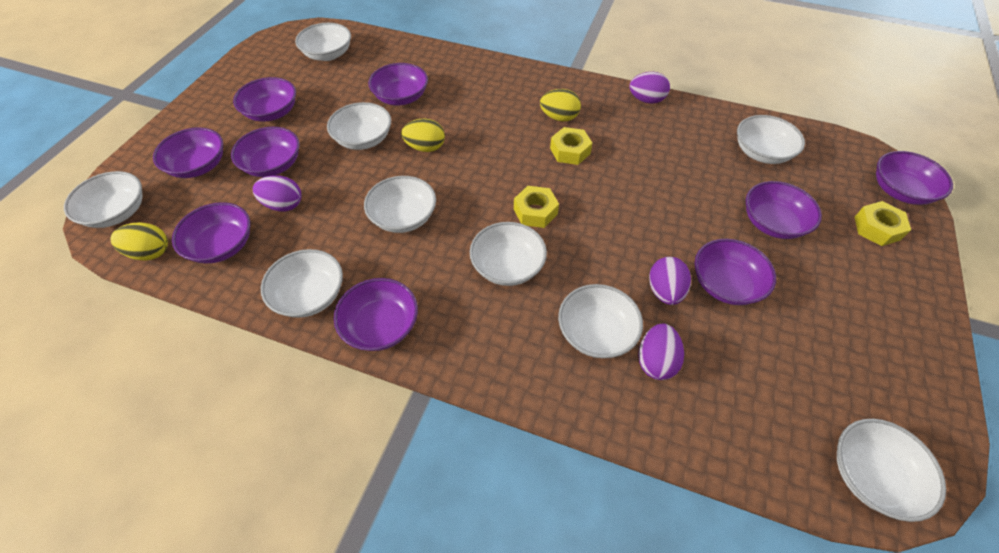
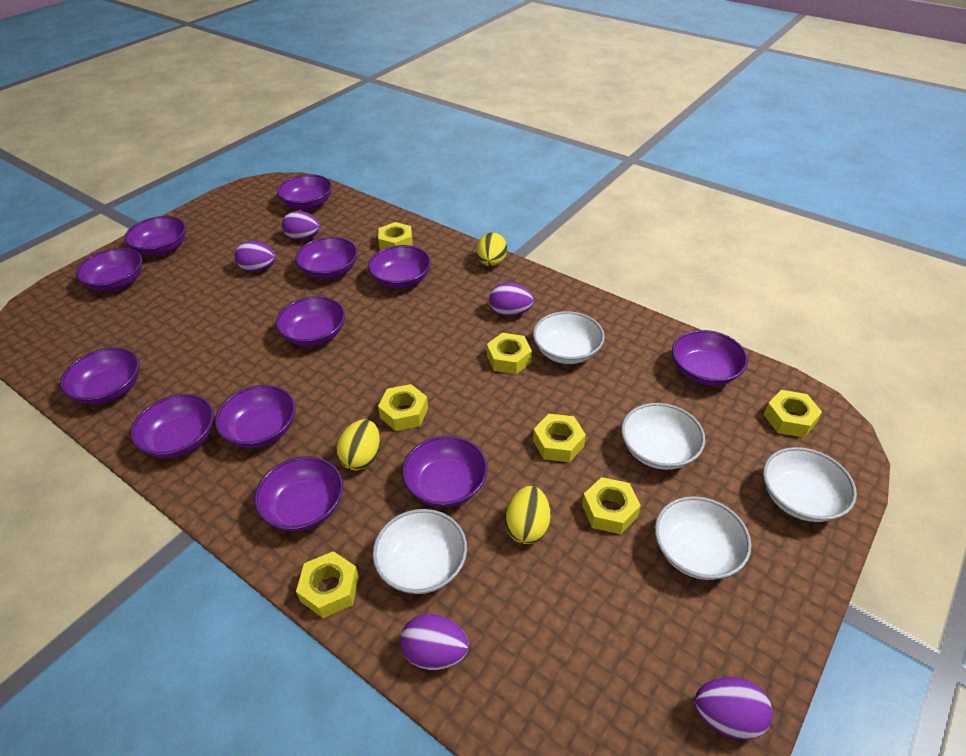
purple bowl: 9 -> 12
purple egg: 4 -> 5
white bowl: 9 -> 5
yellow nut: 3 -> 7

